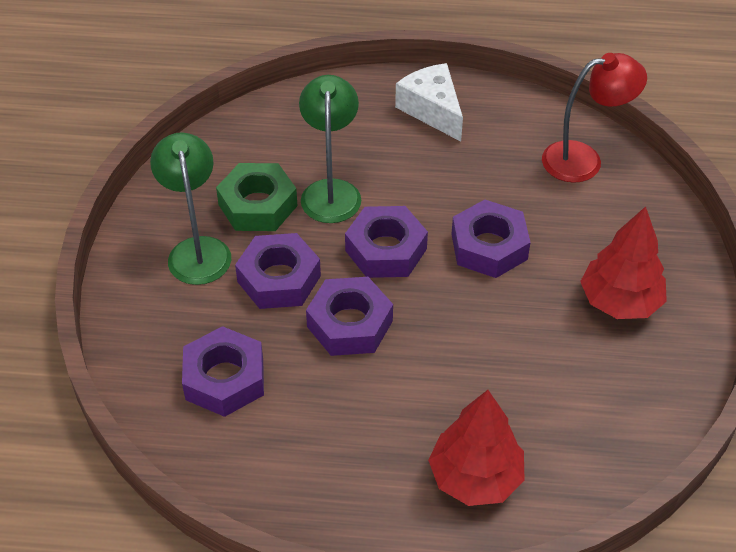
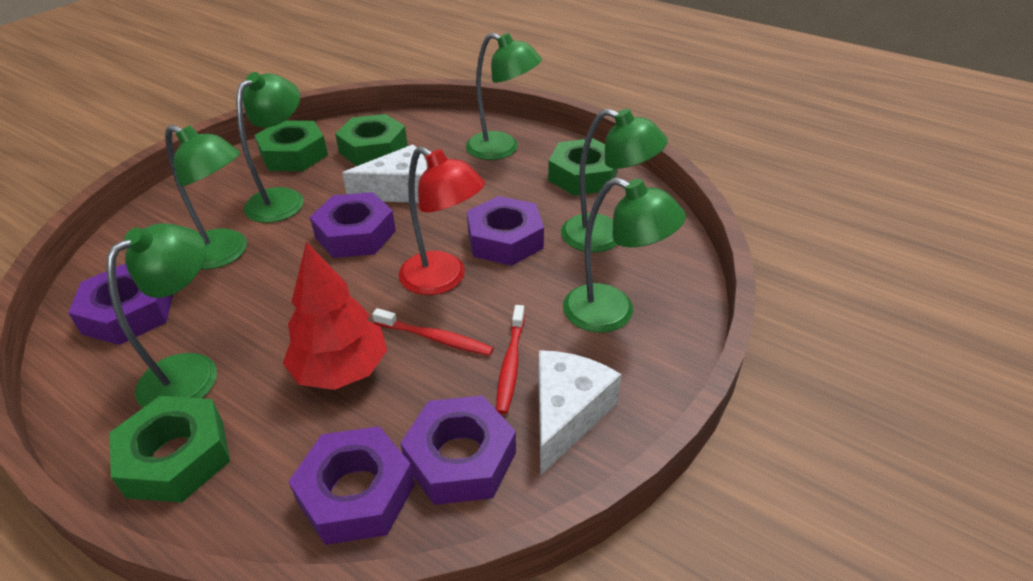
green lamp: 2 -> 6
green nut: 1 -> 4
red toothbrush: 0 -> 2
red tree: 2 -> 1
white cheese: 1 -> 2

